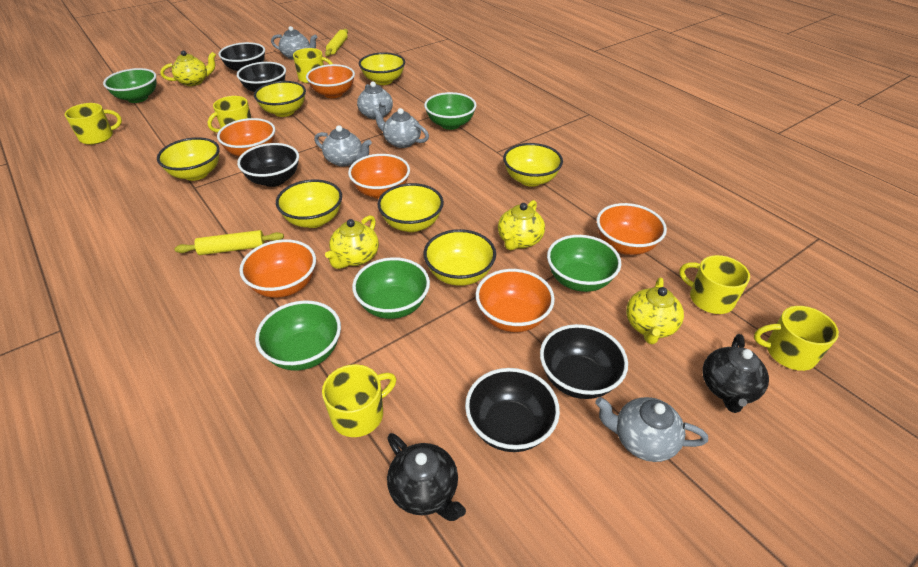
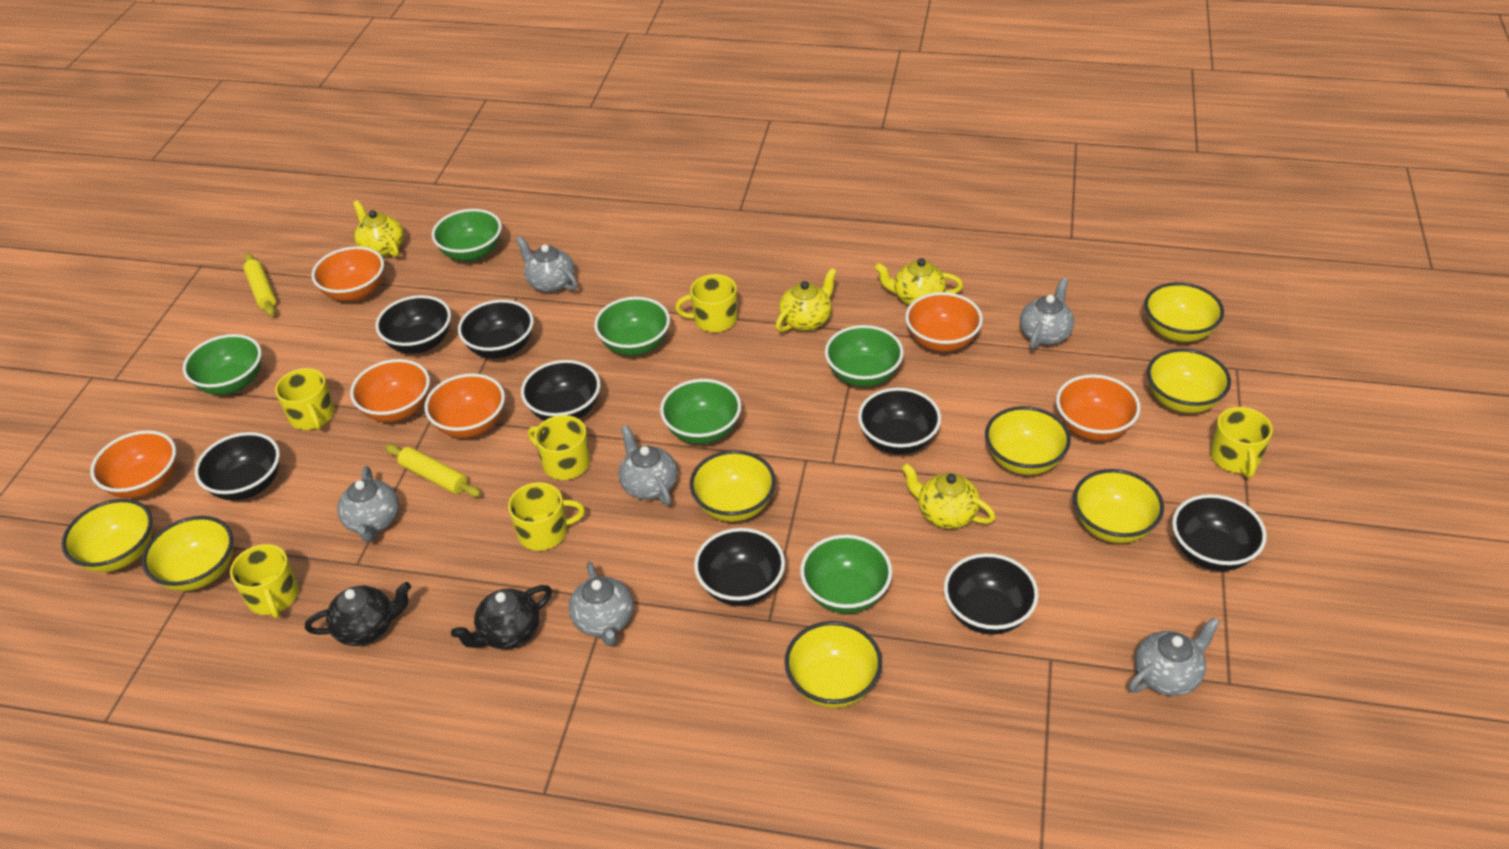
black bowl: 5 -> 8
green bowl: 5 -> 6
grey teapot: 5 -> 6
yellow bowl: 7 -> 8

